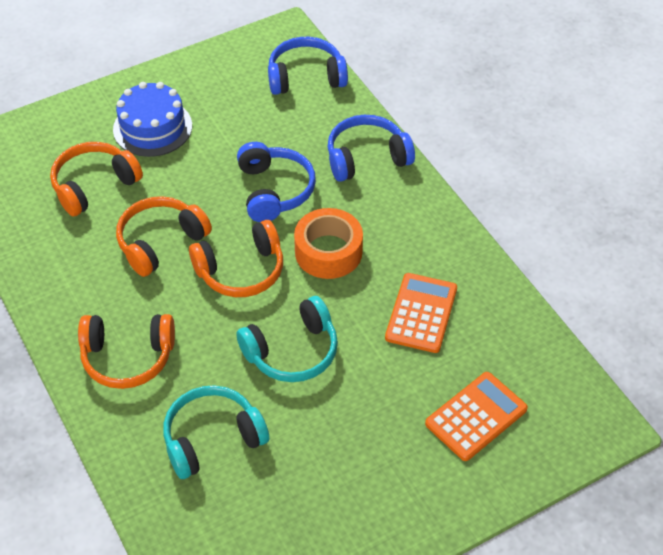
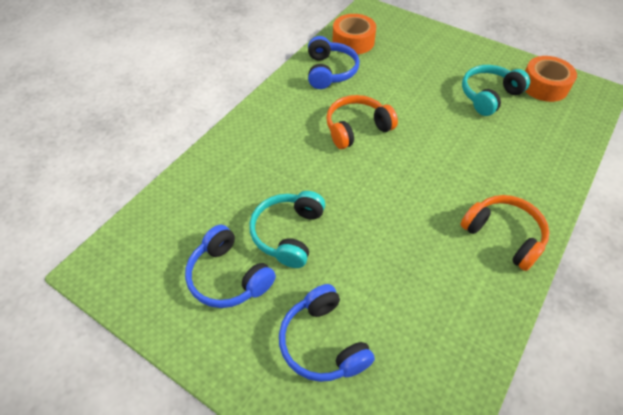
blue cake: 1 -> 0
orange calculator: 2 -> 0
orange headphones: 4 -> 2
orange tape: 1 -> 2

